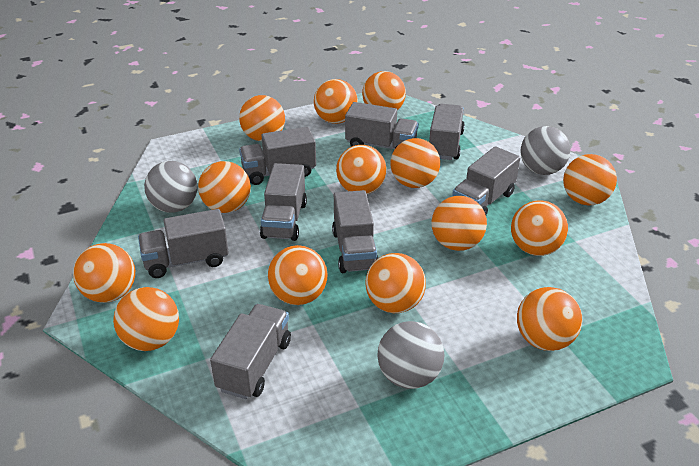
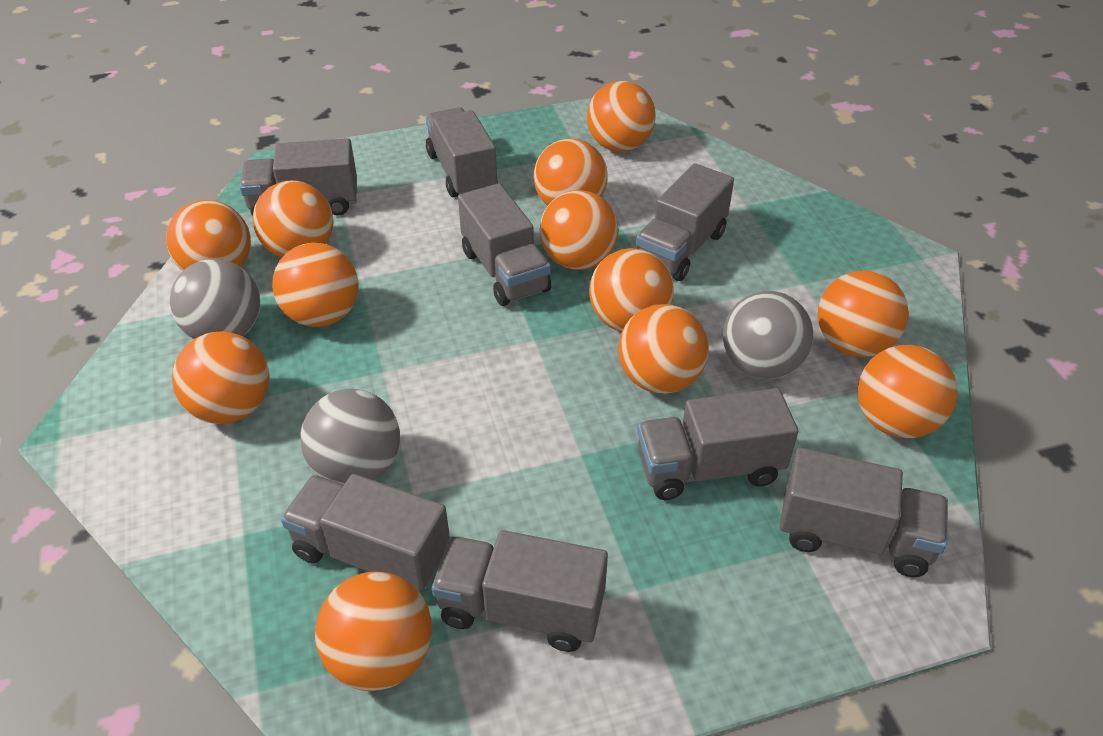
orange ball: 14 -> 12

